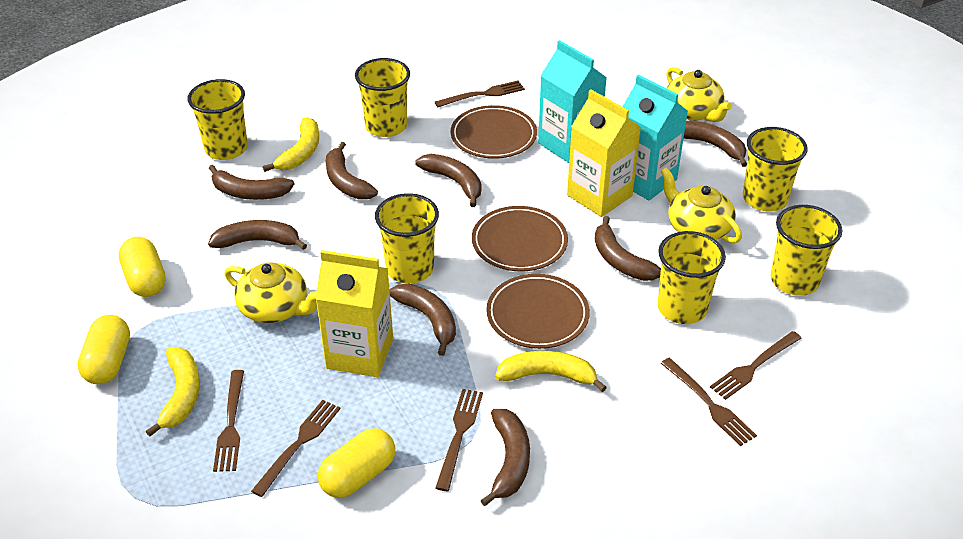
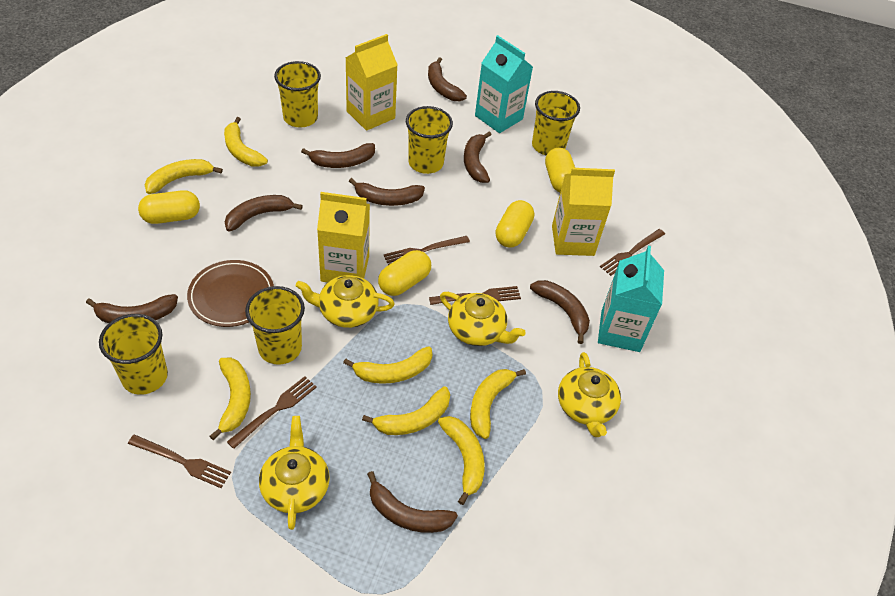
brown fork: 6 -> 5
brown plate: 3 -> 1
yellow banana: 3 -> 7
yellow capsule: 3 -> 4
yellow carton: 2 -> 3
yellow cup: 6 -> 5
yellow teapot: 3 -> 4

